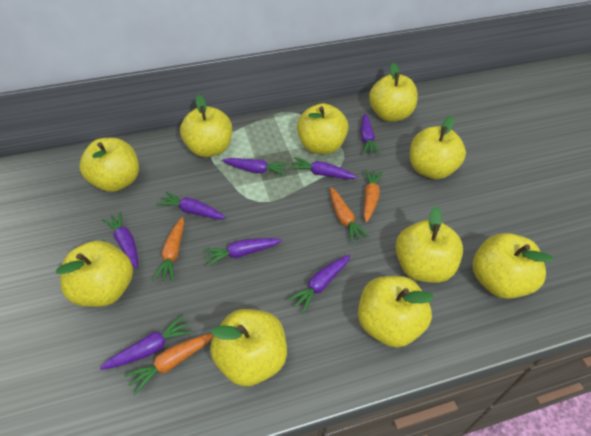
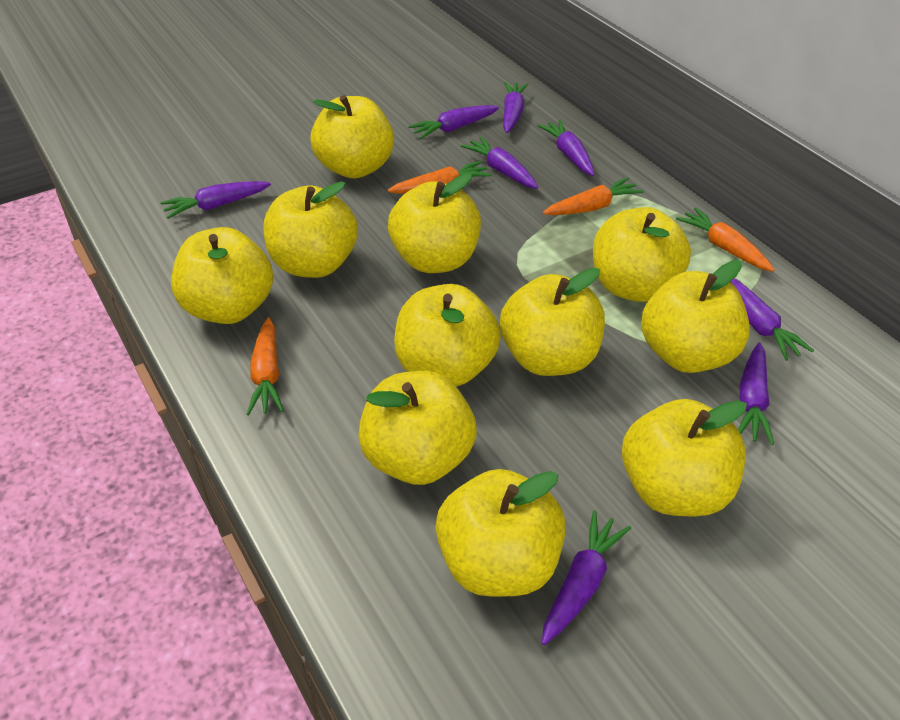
yellow apple: 10 -> 11

